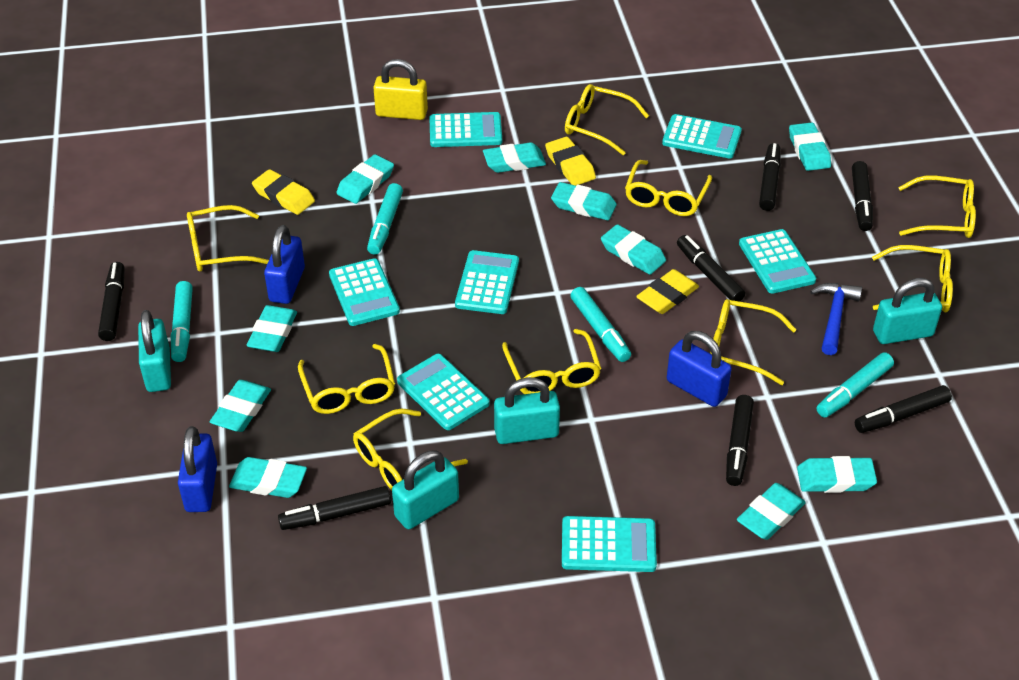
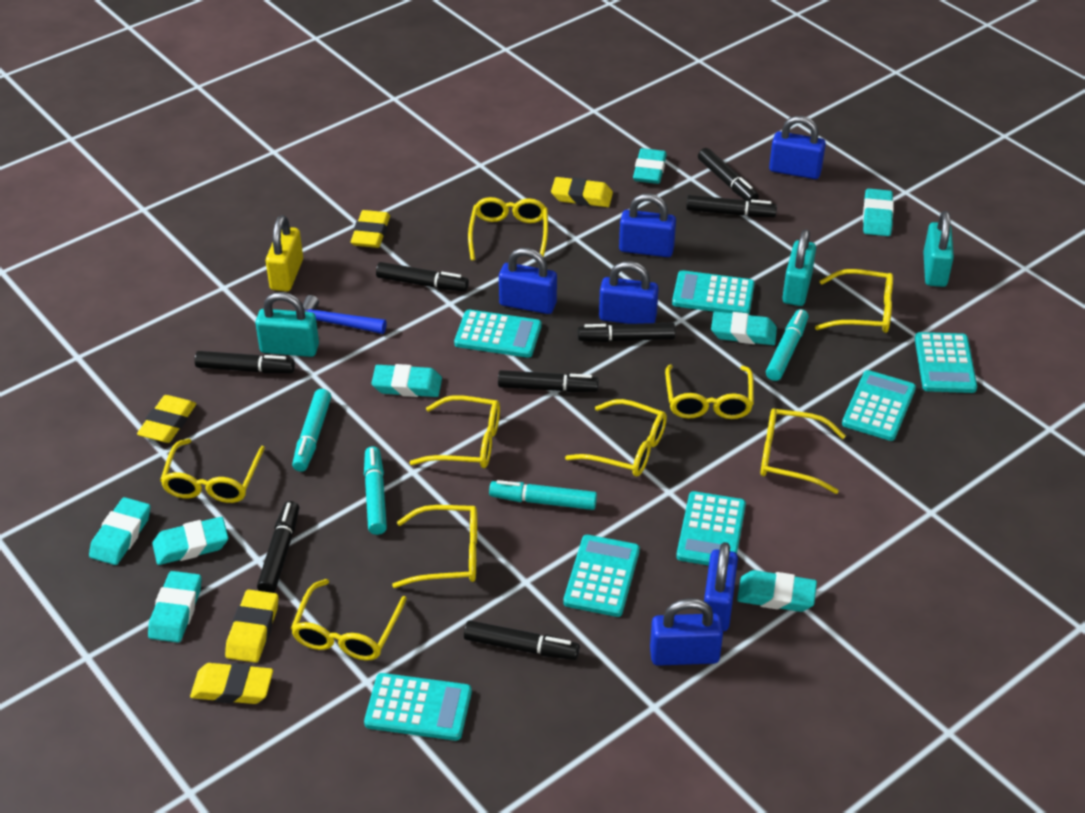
black marker: 7 -> 8
blue padlock: 3 -> 6
turquoise eraser: 10 -> 8
turquoise padlock: 4 -> 3
yellow eraser: 3 -> 5

